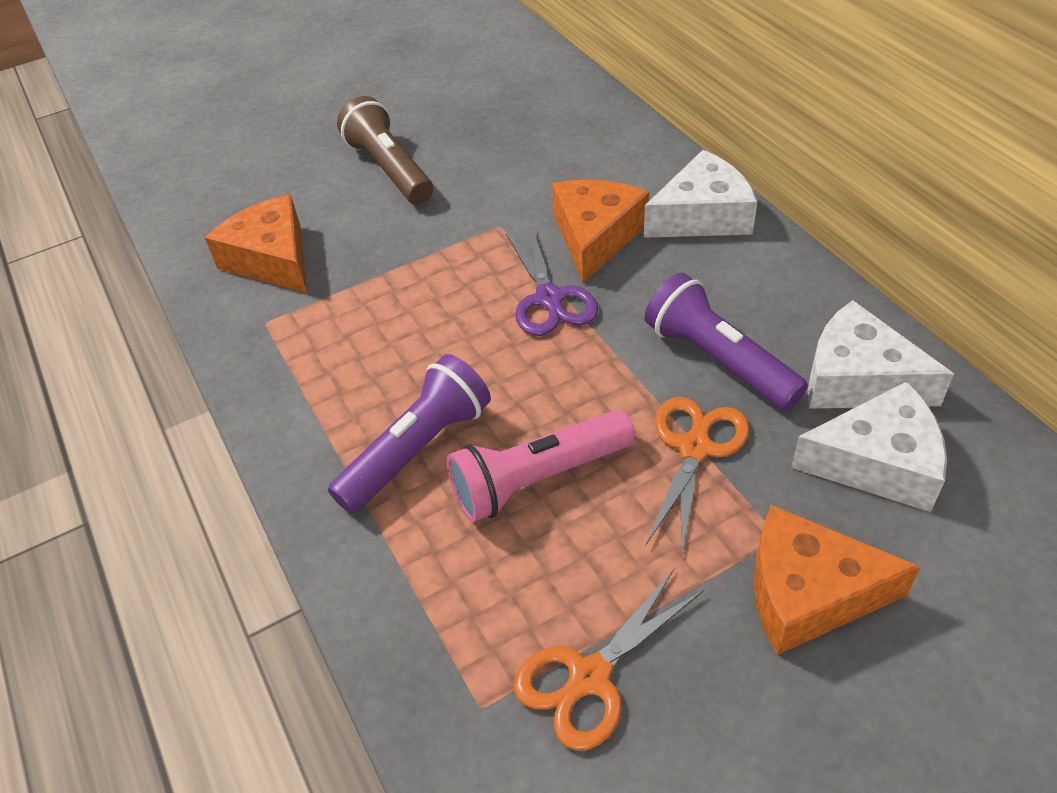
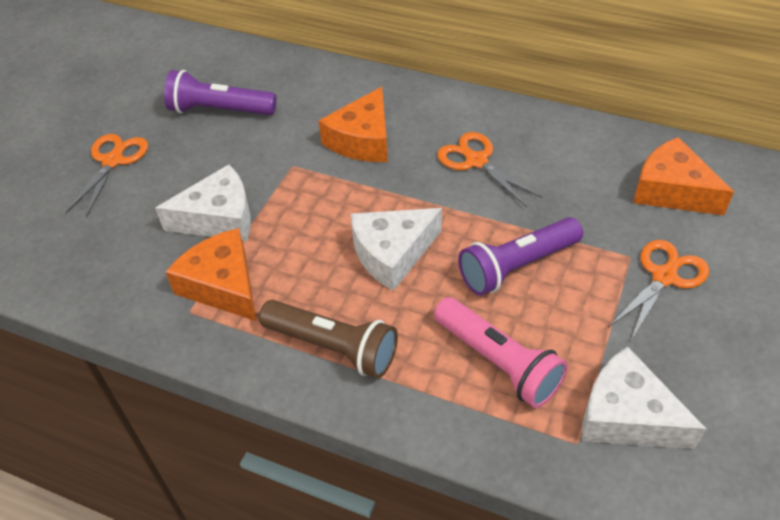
orange scissors: 2 -> 3
purple scissors: 1 -> 0

